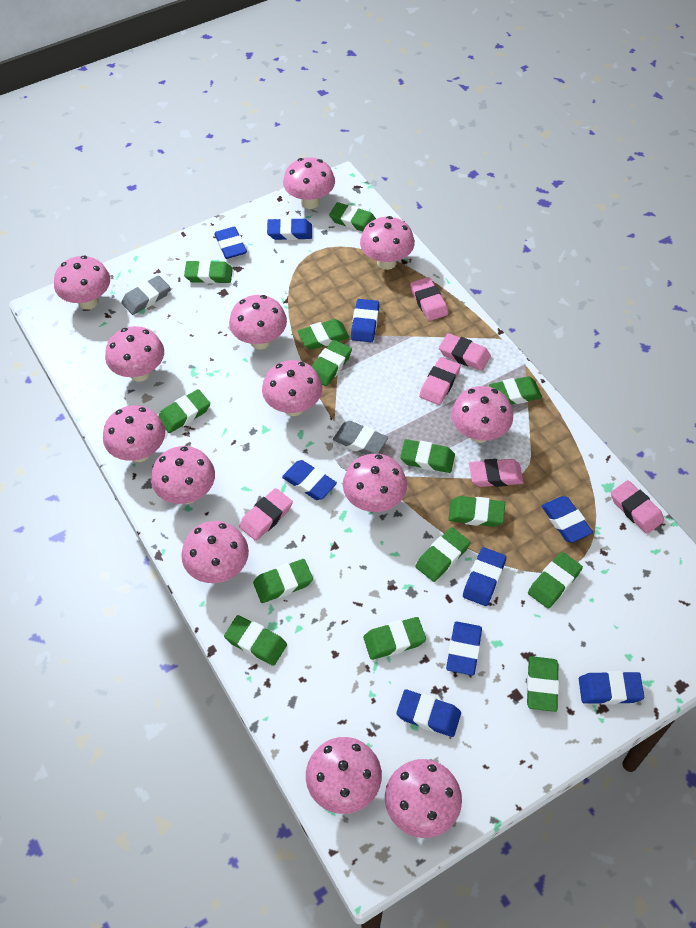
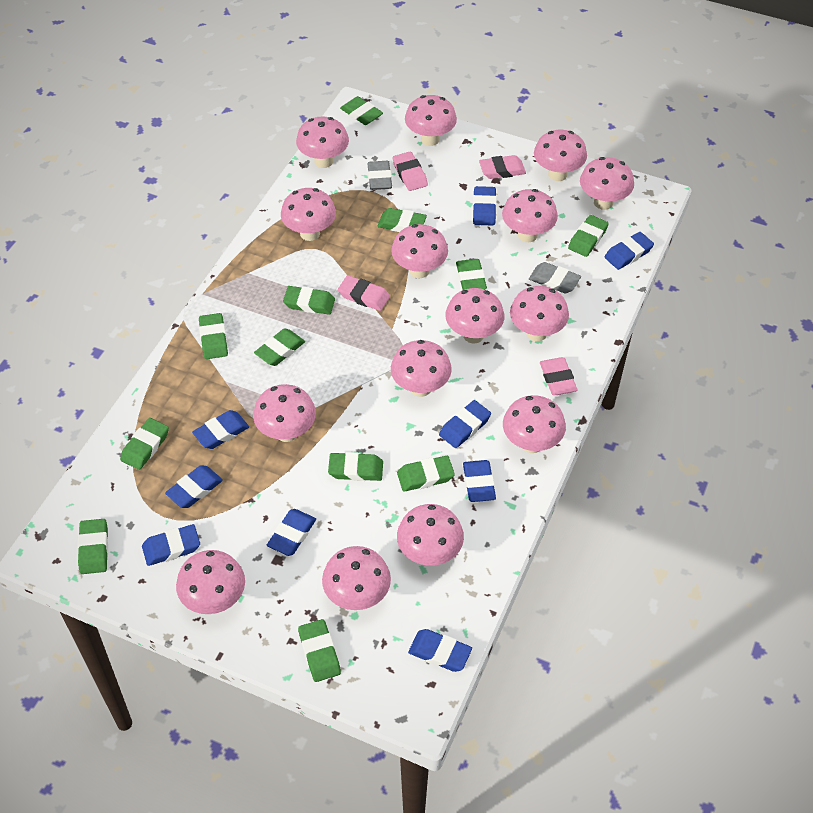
green eraser: 14 -> 12
pink eraser: 6 -> 4
pink mushroom: 13 -> 15

